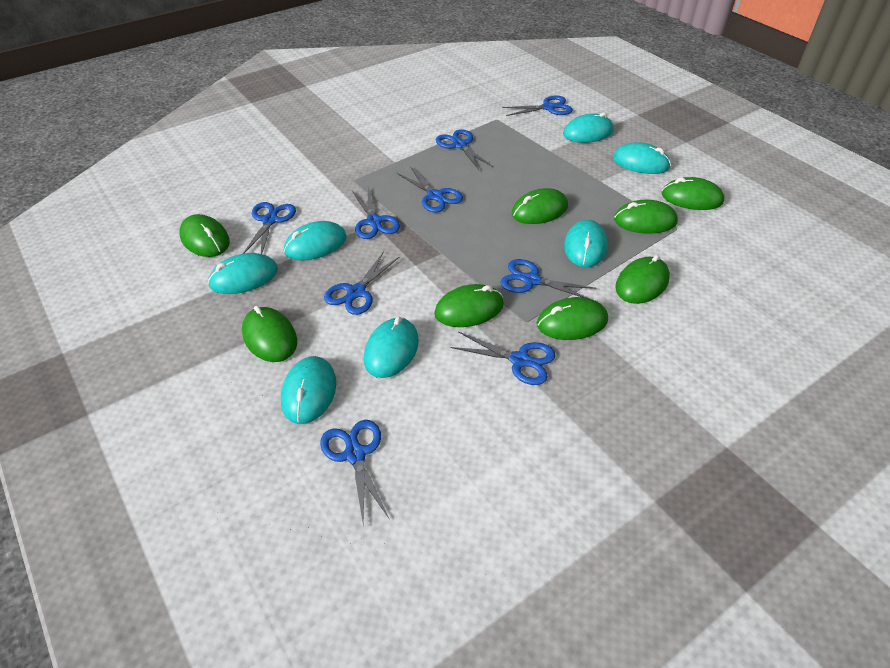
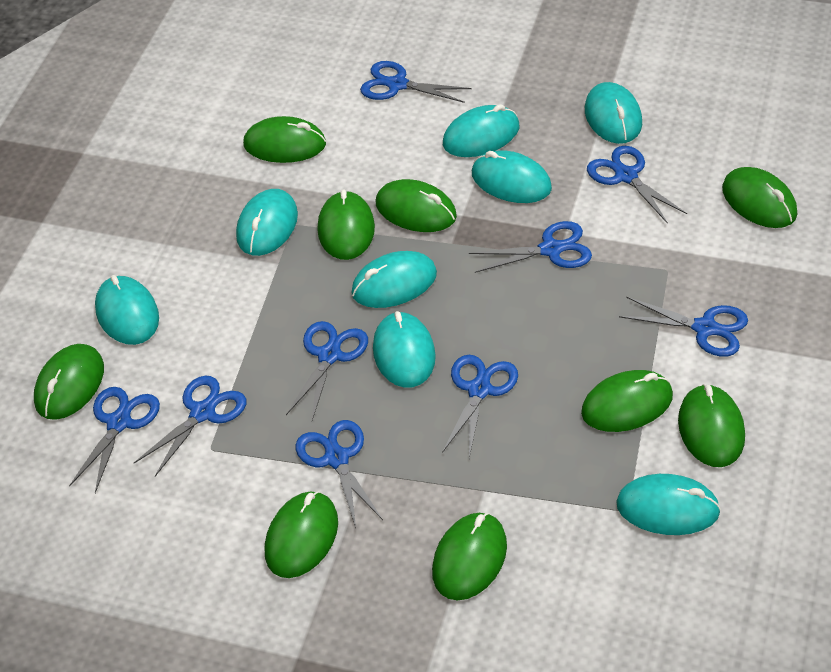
green mouse: 8 -> 9
turquoise mouse: 7 -> 8

